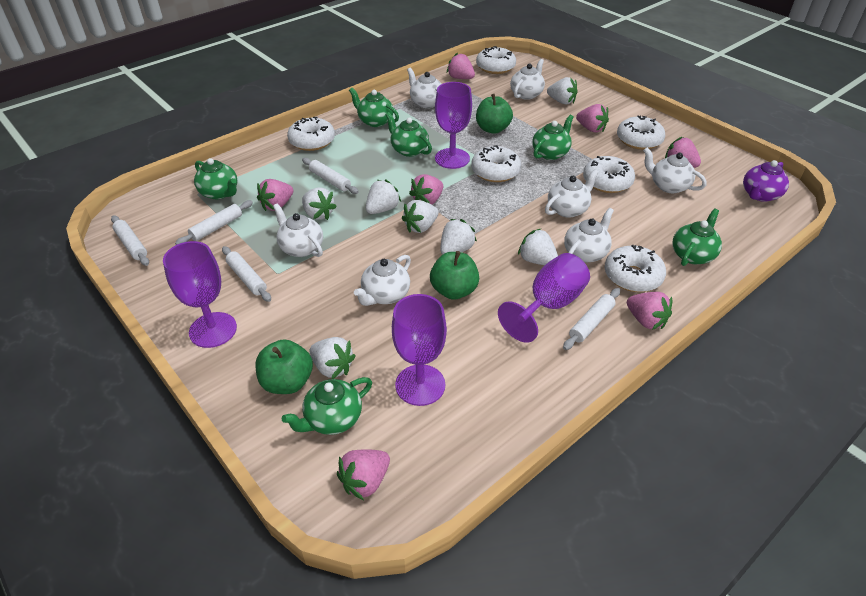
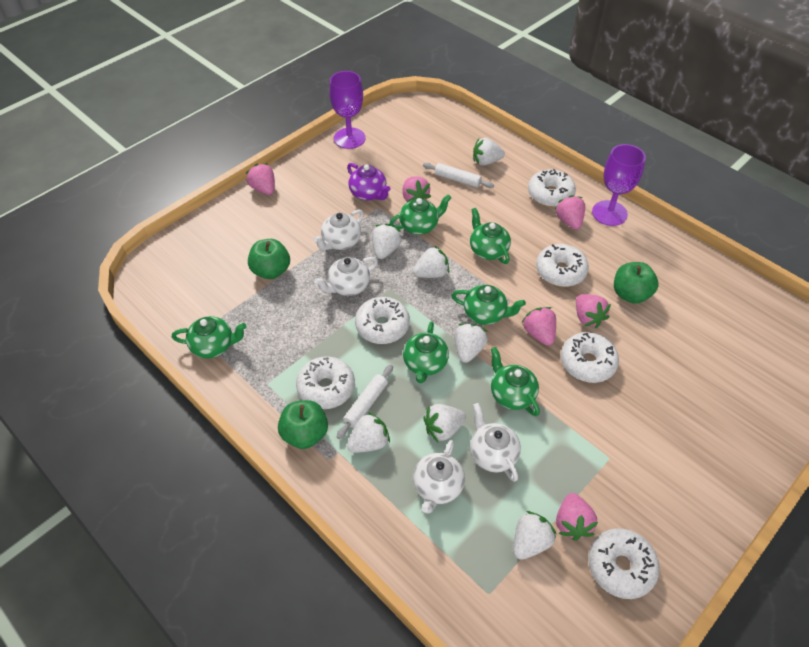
pink strawberry: 7 -> 6
purple goblet: 4 -> 2
white rolling pin: 5 -> 2
white teapot: 7 -> 4

